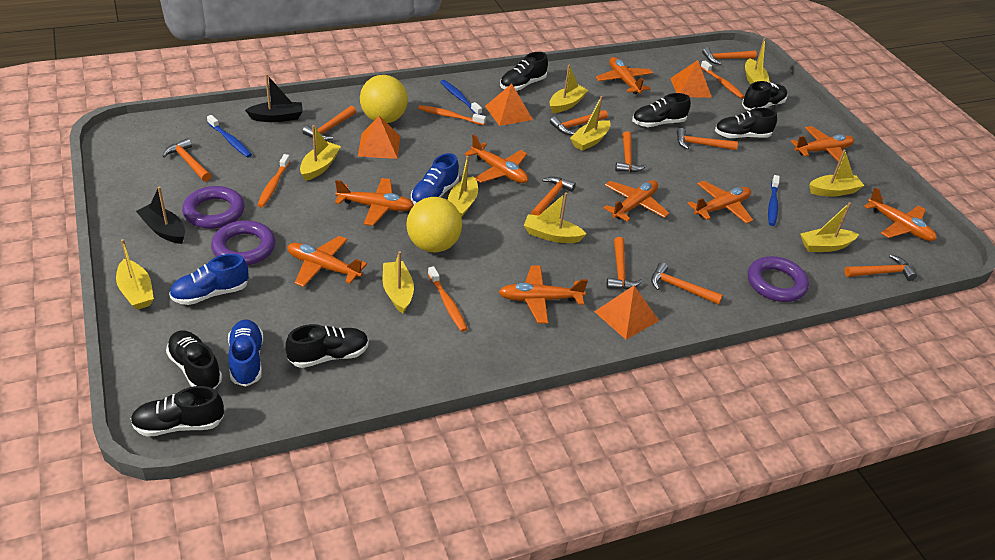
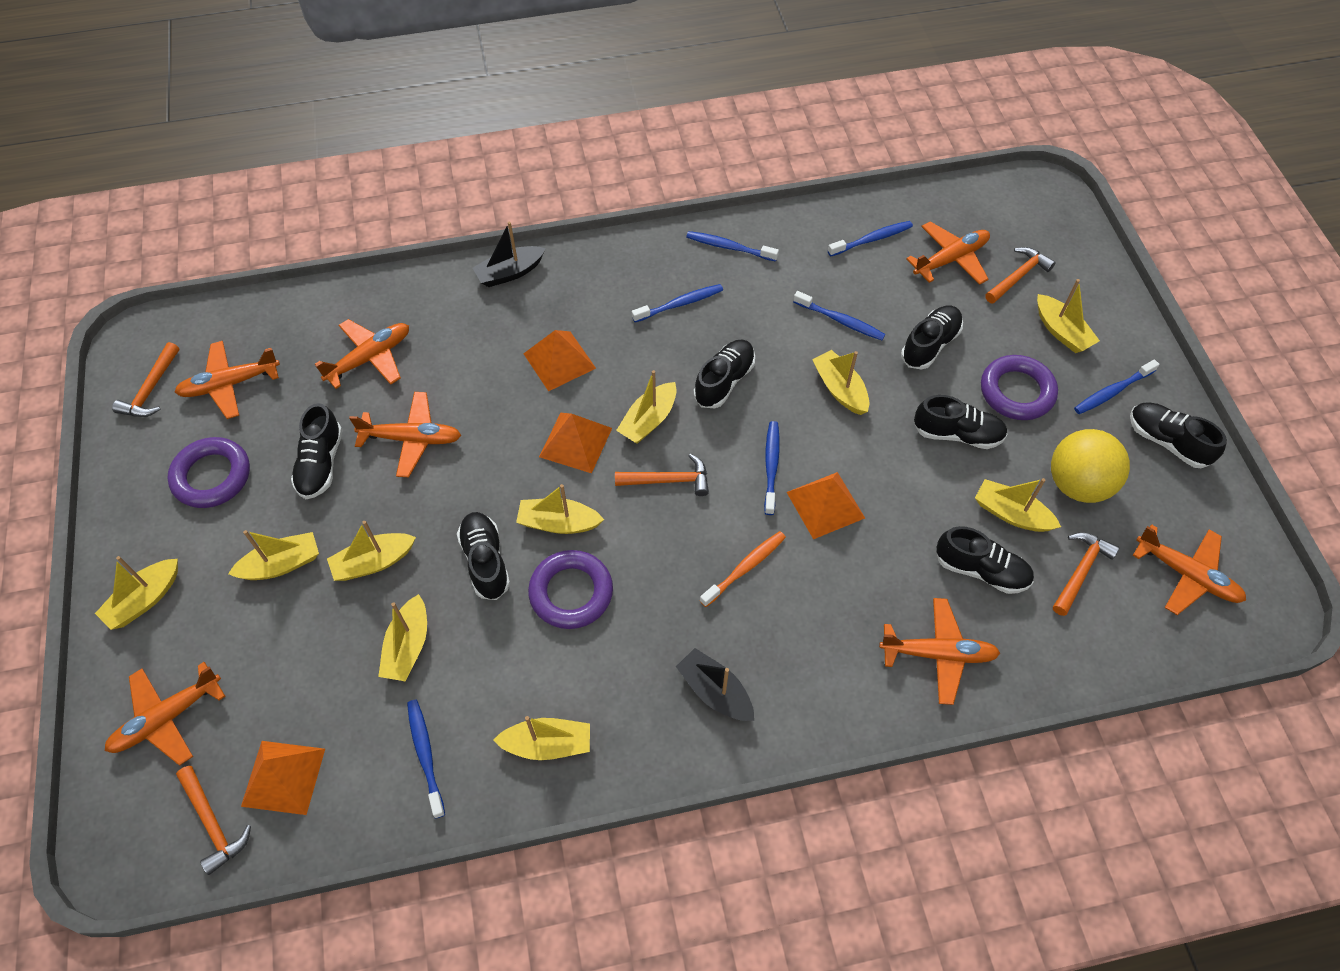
blue shoe: 3 -> 0
blue toothbrush: 3 -> 7
orange hammer: 10 -> 5
orange plane: 9 -> 7
orange toothbrush: 4 -> 1
yellow ball: 2 -> 1

